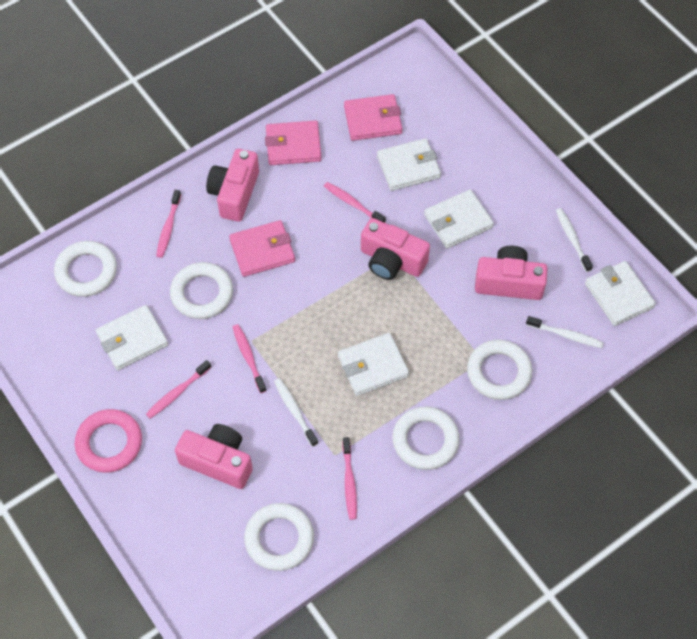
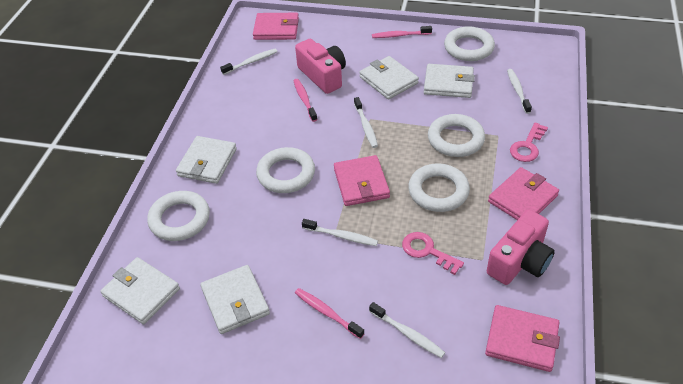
pink camera: 4 -> 2
pink key: 0 -> 2
pink ring: 1 -> 0
pink toothbrush: 5 -> 3
pink wallet: 3 -> 4
white toothbrush: 3 -> 5

